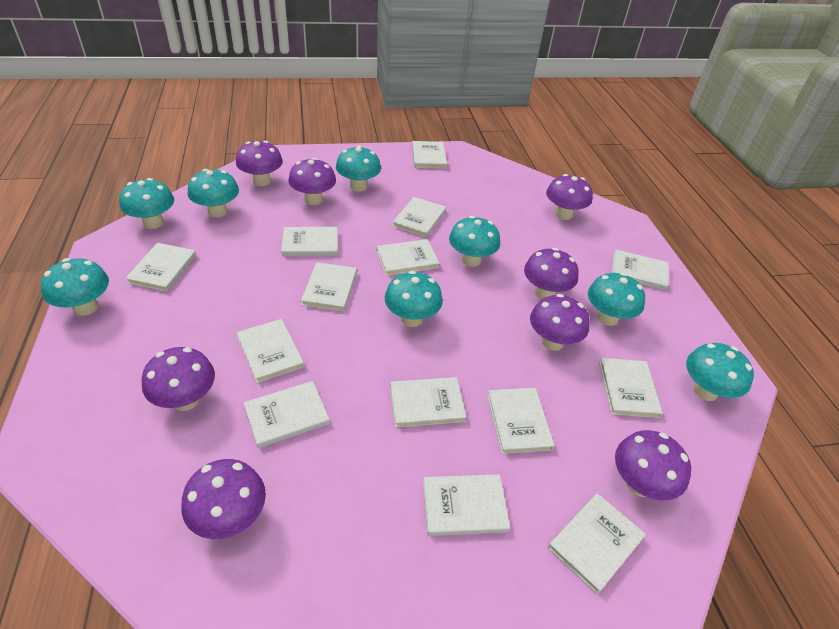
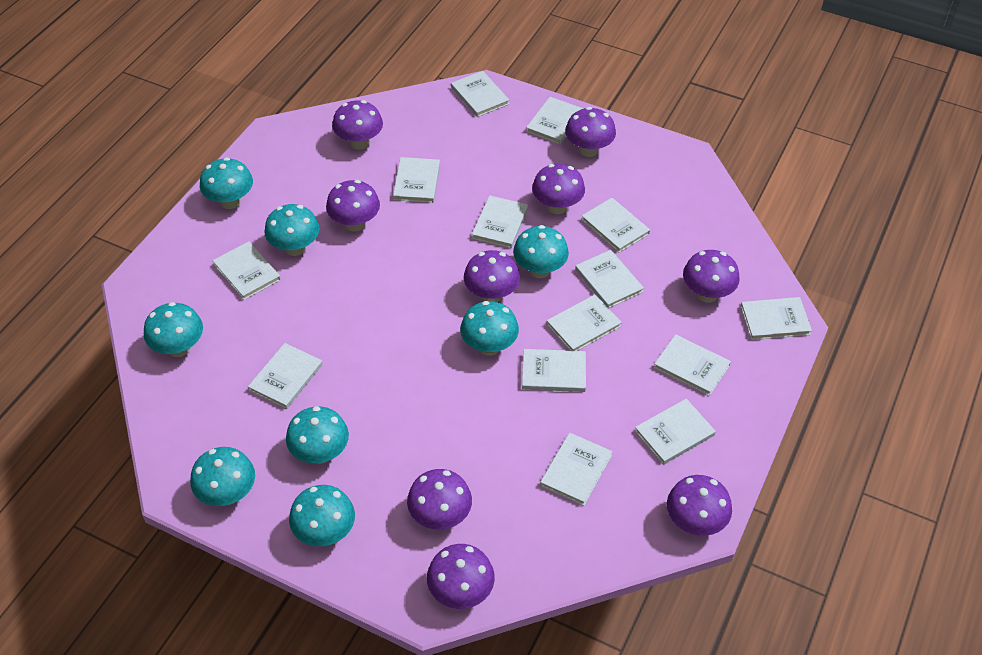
purple mushroom: 8 -> 9

